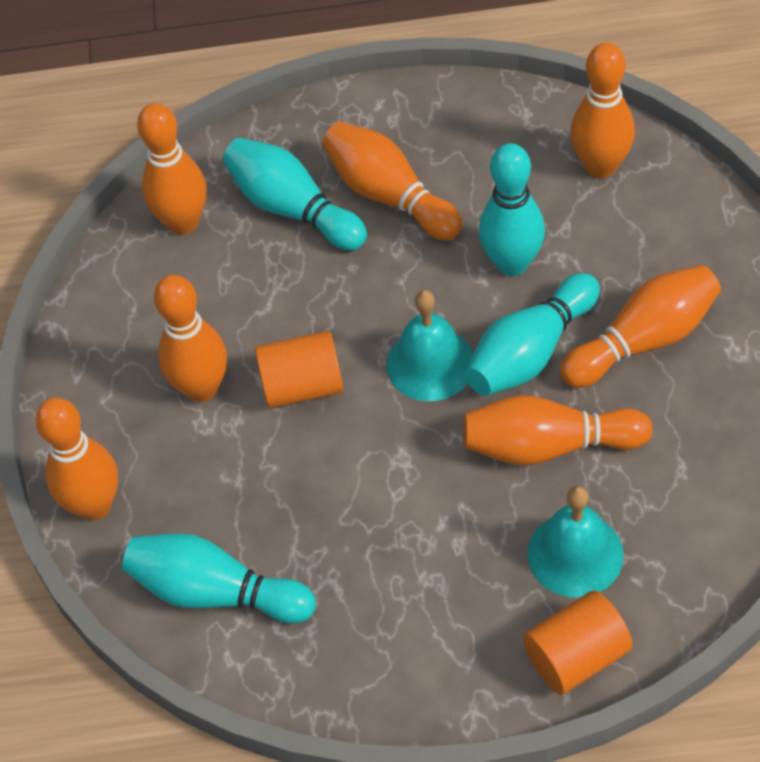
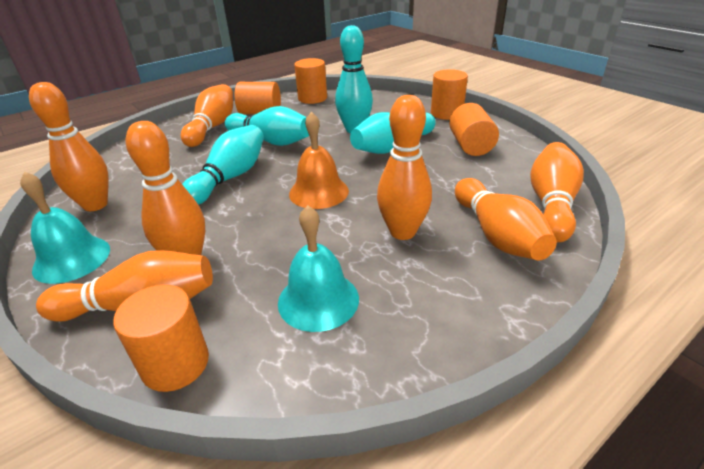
orange bell: 0 -> 1
orange cylinder: 2 -> 5

